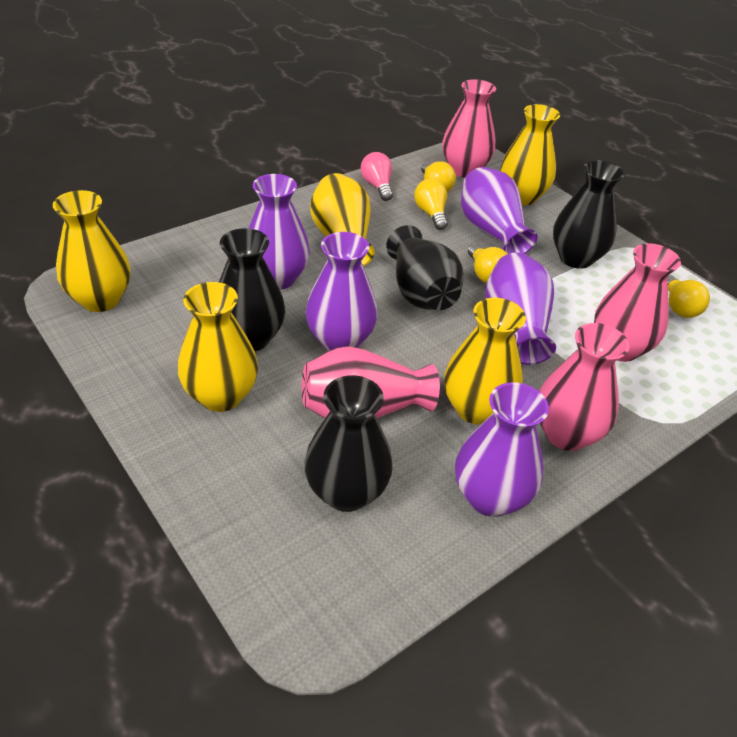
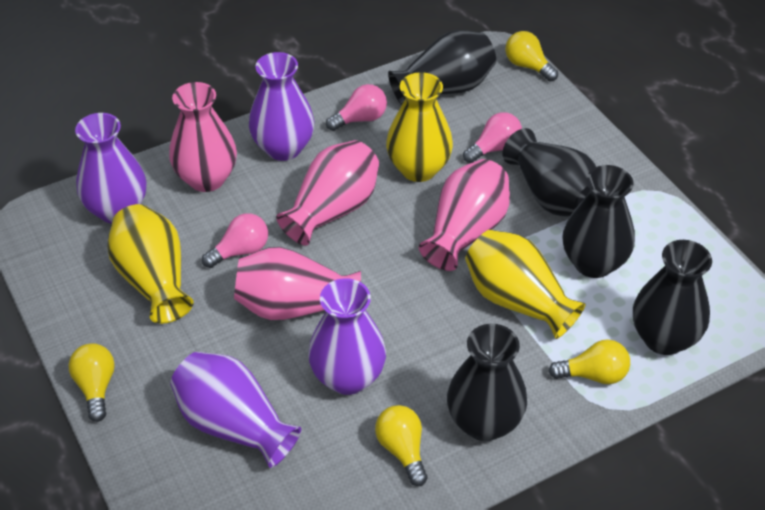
black vase: 4 -> 5
pink light bulb: 1 -> 3
purple vase: 5 -> 4
yellow vase: 5 -> 3

